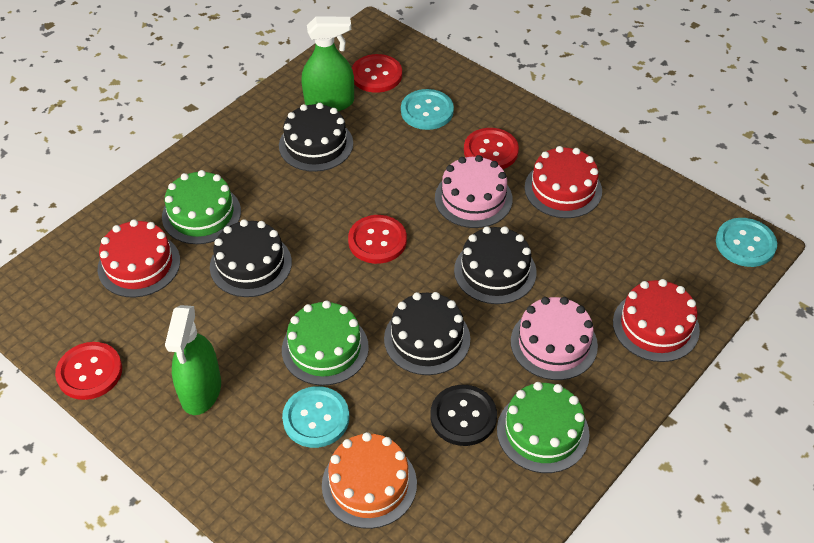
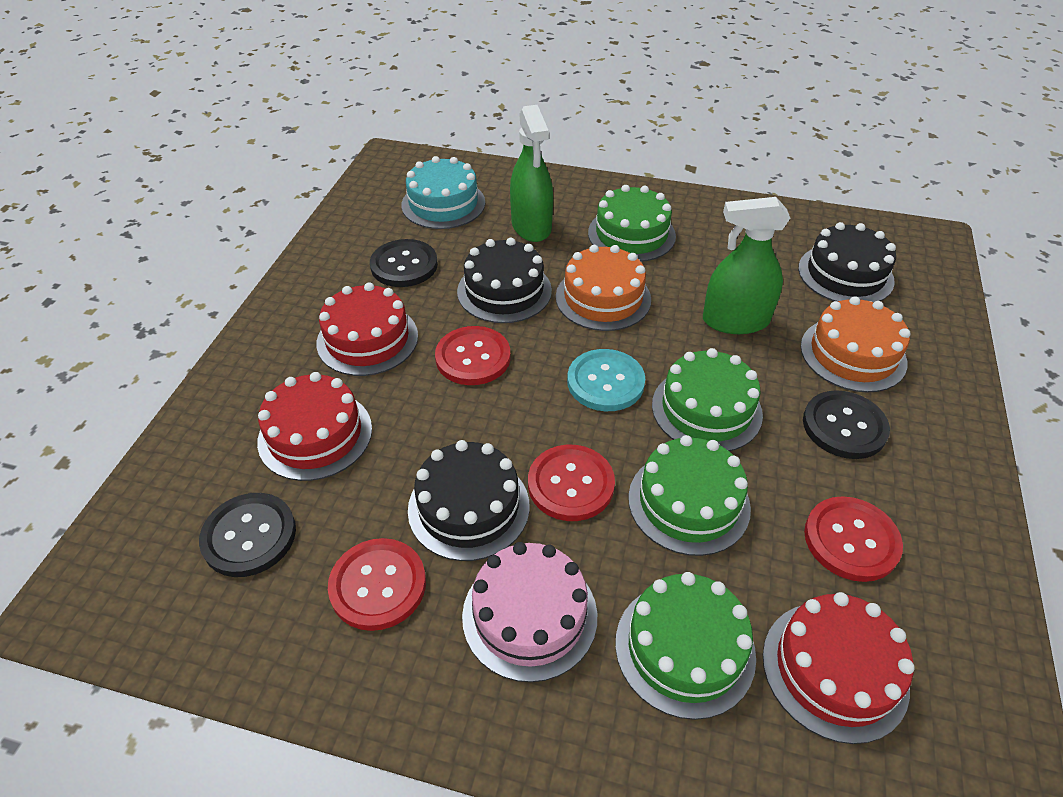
black button: 1 -> 3
black cake: 4 -> 3
green cake: 3 -> 4
orange cake: 1 -> 2
pink cake: 2 -> 1
turquoise button: 3 -> 1
turquoise cake: 0 -> 1

